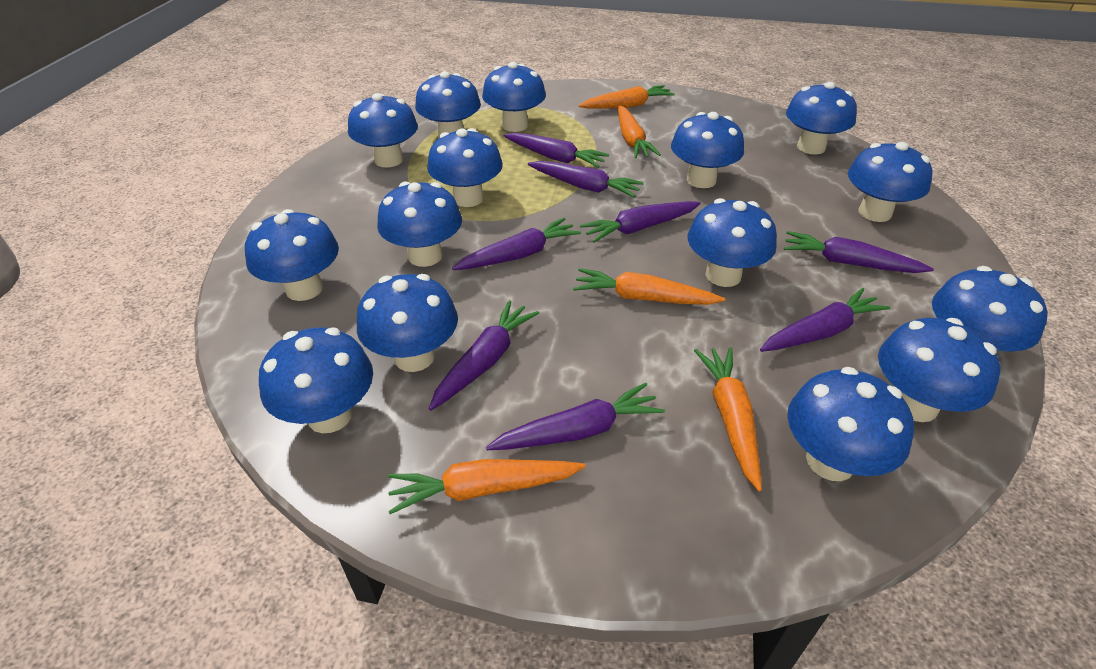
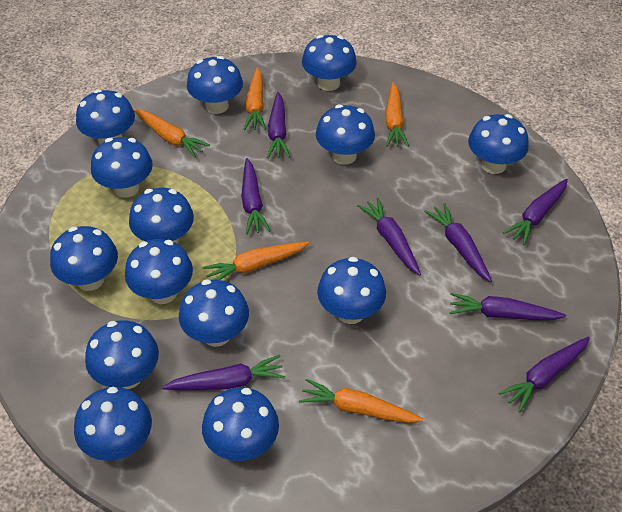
blue mushroom: 15 -> 14

